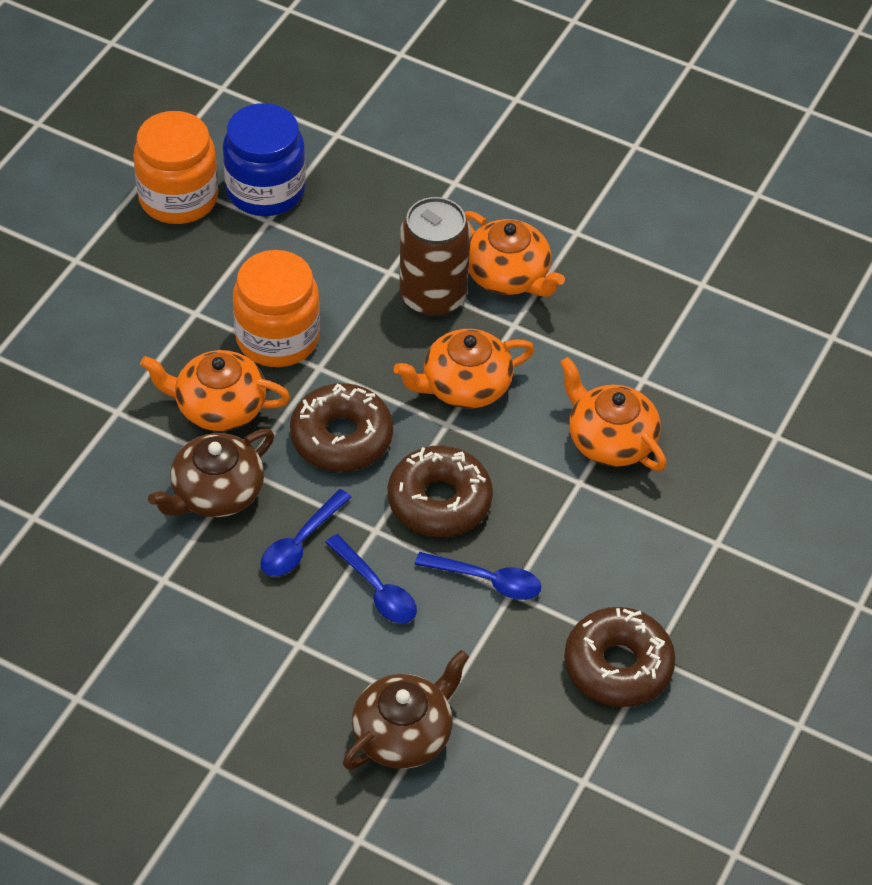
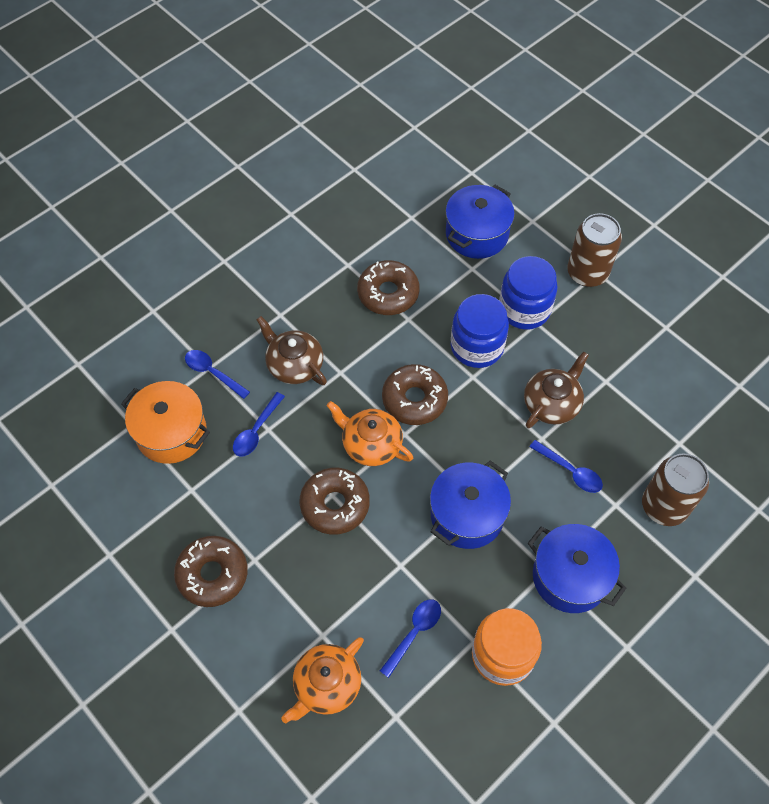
blue jar: 1 -> 2
blue pot: 0 -> 3
blue spoon: 3 -> 4
brown can: 1 -> 2
brown donut: 3 -> 4
orange jar: 2 -> 1
orange pot: 0 -> 1
orange teapot: 4 -> 2

